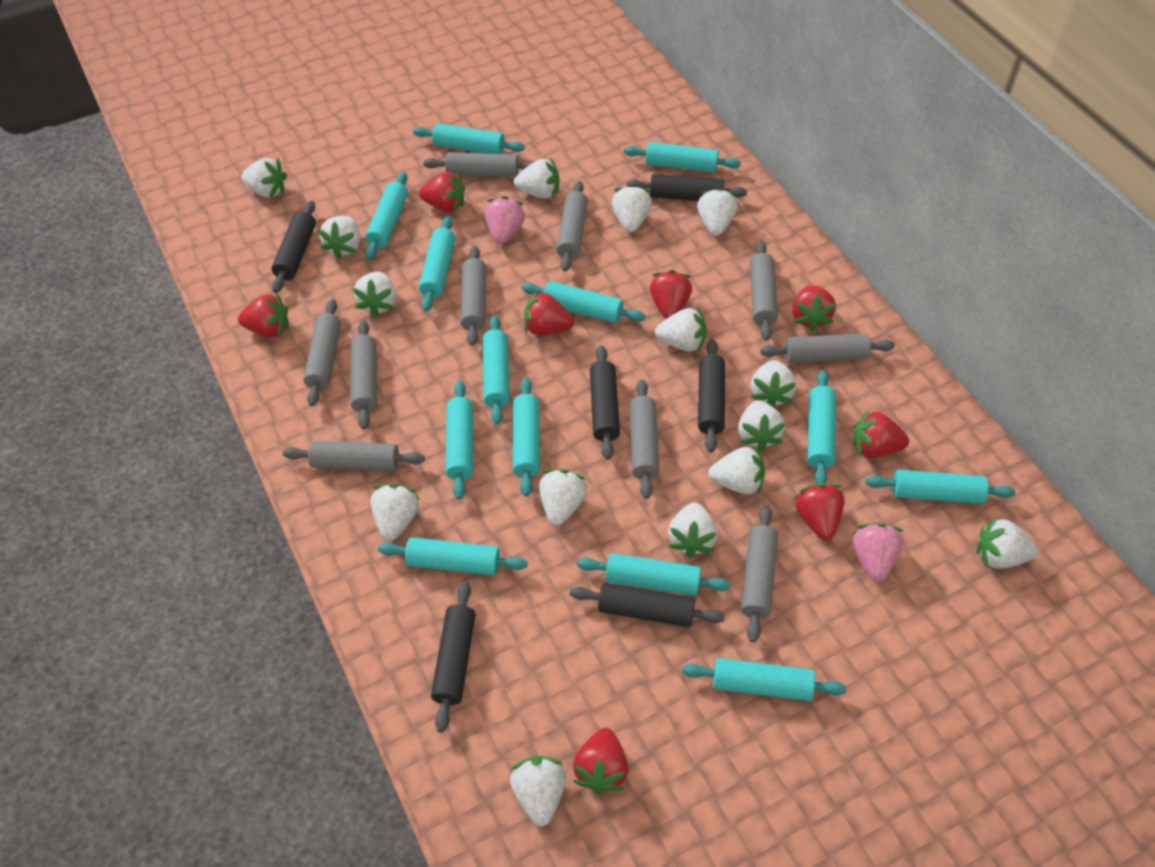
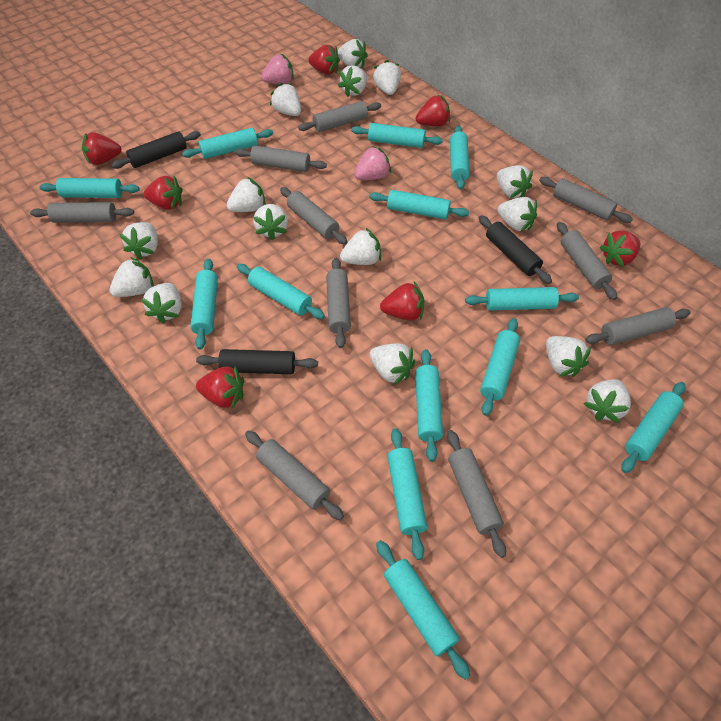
black rolling pin: 6 -> 3
red strawberry: 8 -> 7

